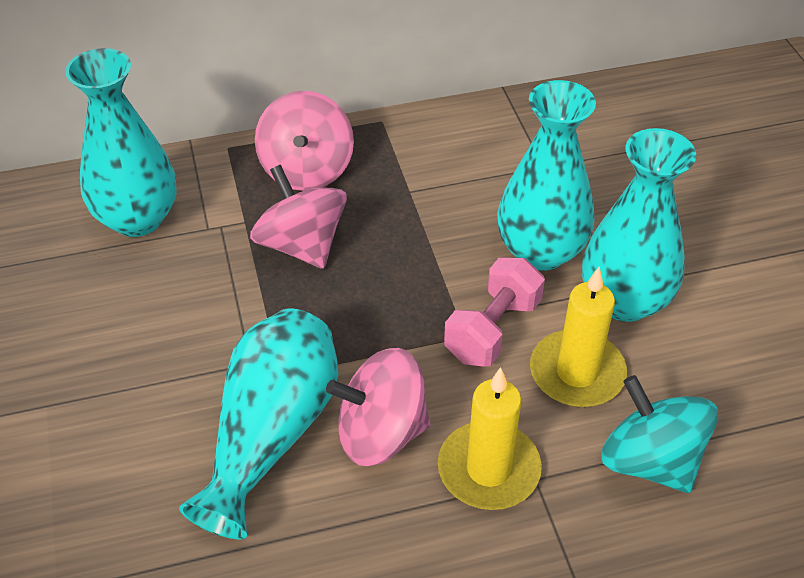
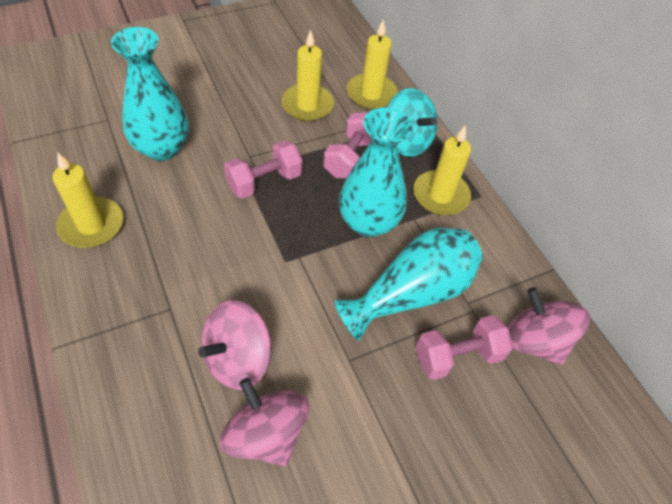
pink dumbbell: 1 -> 3
turquoise vase: 4 -> 3
yellow candle: 2 -> 4

